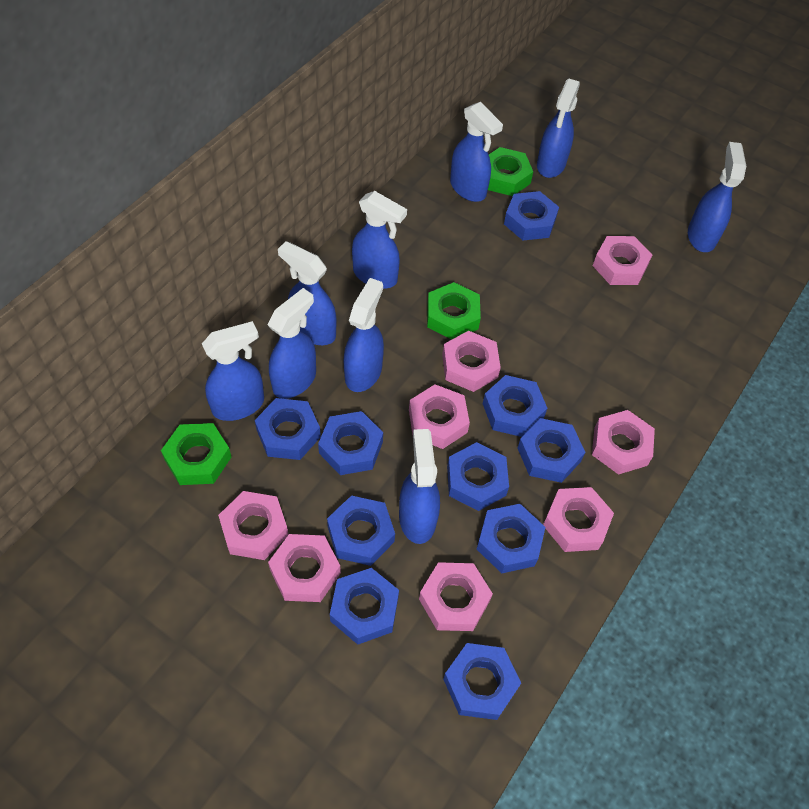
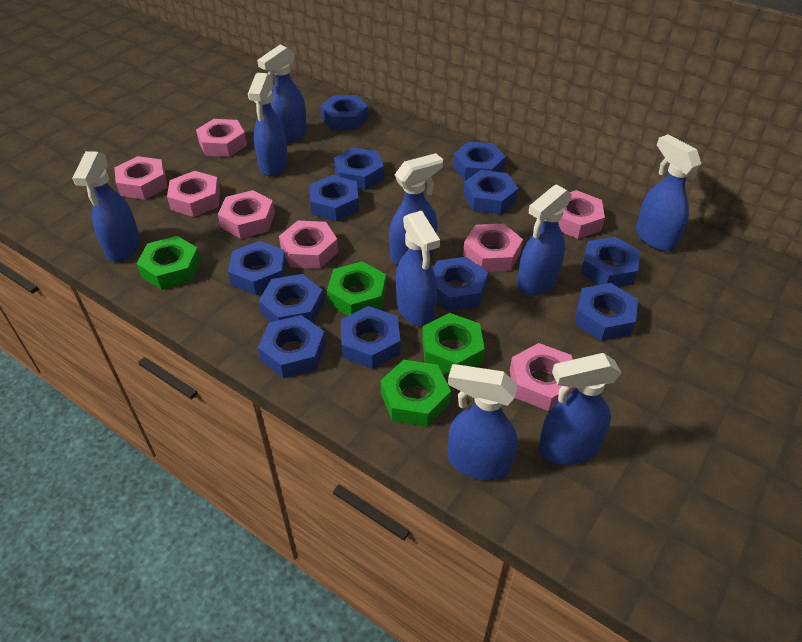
blue nut: 10 -> 12
green nut: 3 -> 4

